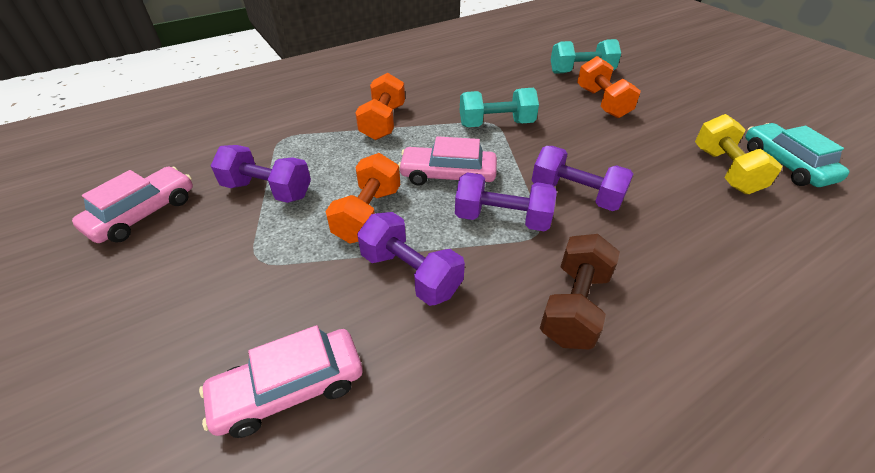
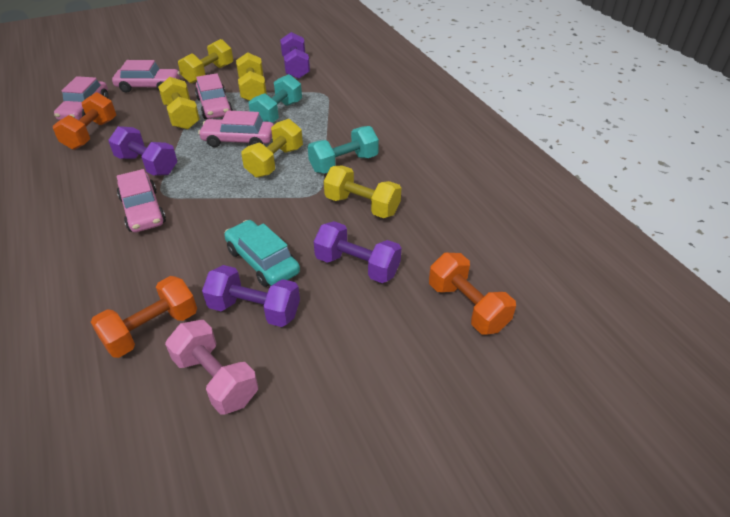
brown dumbbell: 1 -> 0
pink car: 3 -> 5
pink dumbbell: 0 -> 1
yellow dumbbell: 1 -> 5

